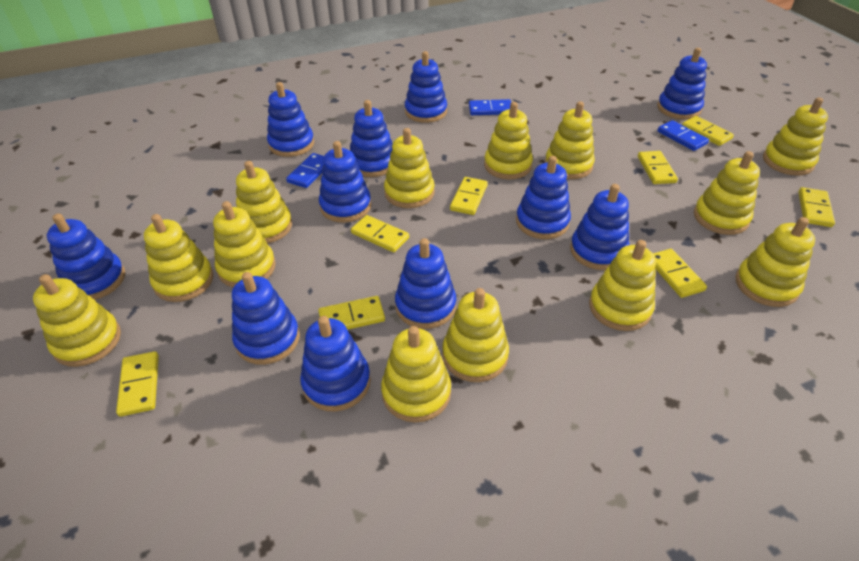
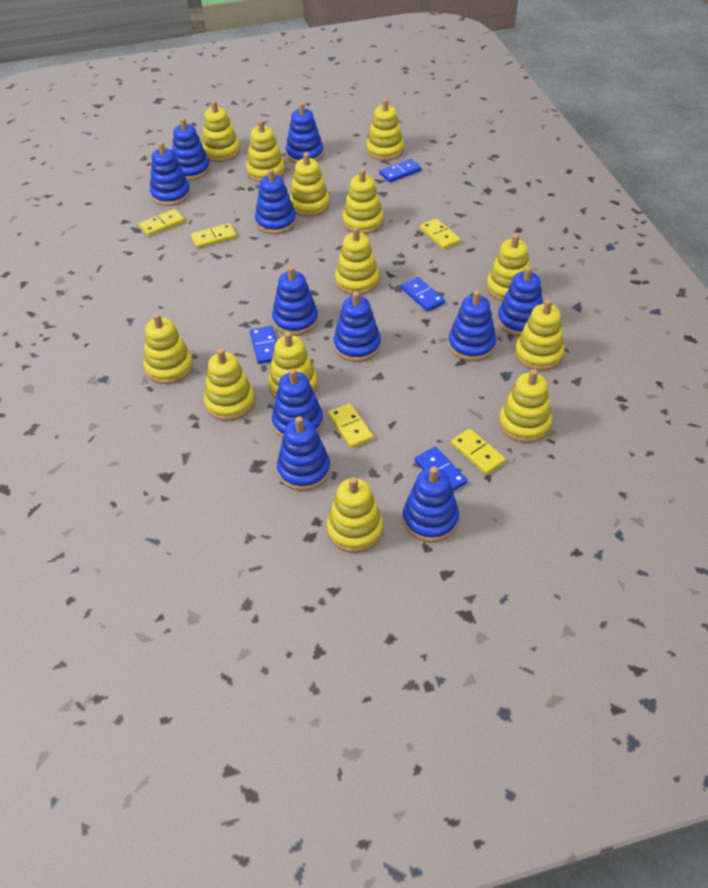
blue domino: 3 -> 4
yellow domino: 8 -> 5

